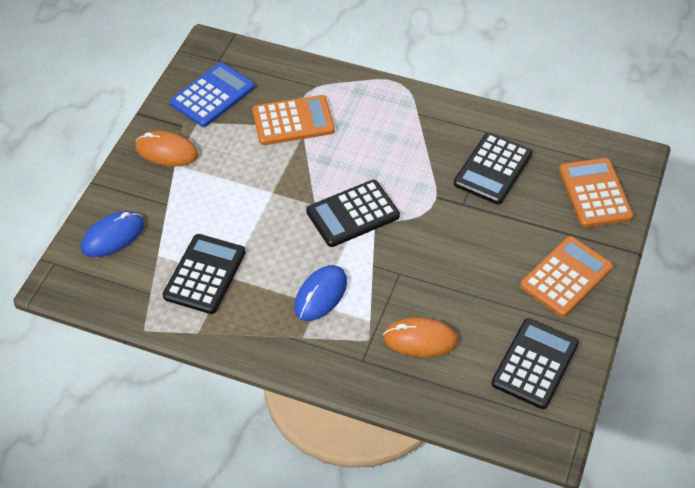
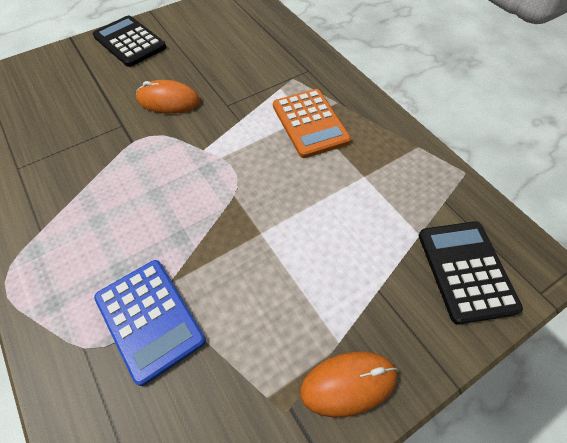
black calculator: 4 -> 2
blue mouse: 2 -> 0
orange calculator: 3 -> 1

